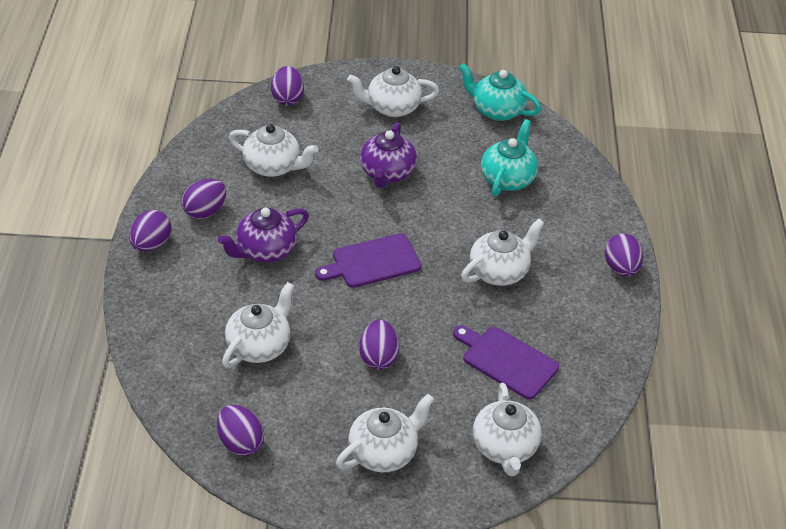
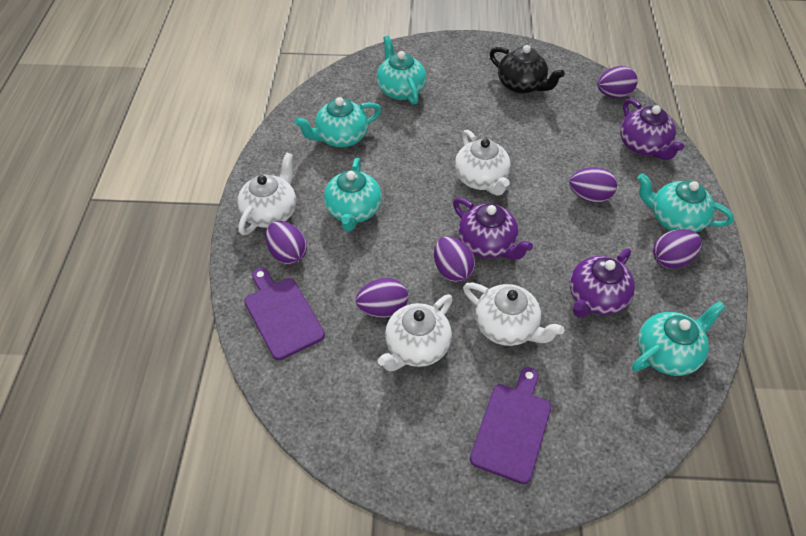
black teapot: 0 -> 1
purple teapot: 2 -> 3
turquoise teapot: 2 -> 5
white teapot: 6 -> 4

